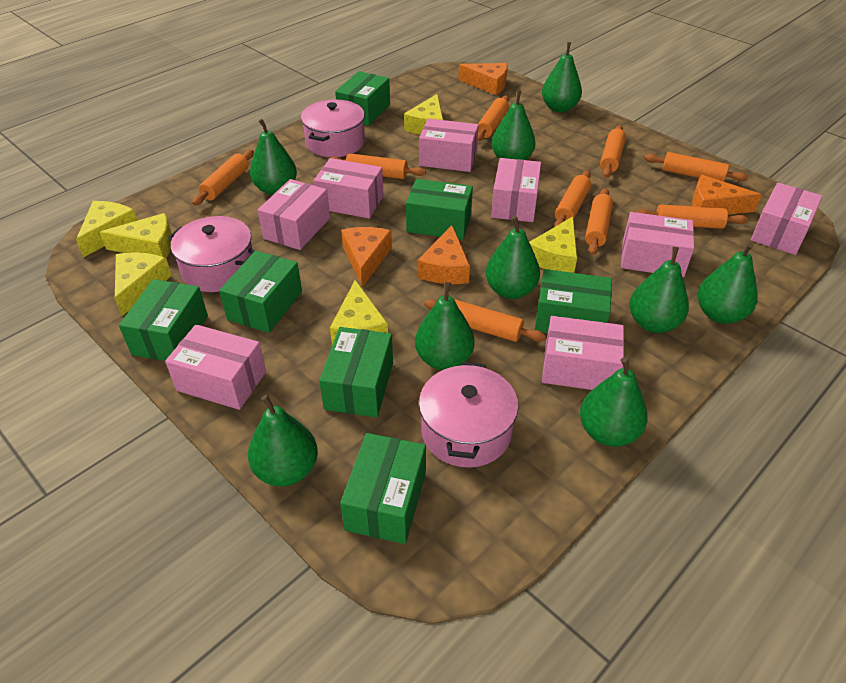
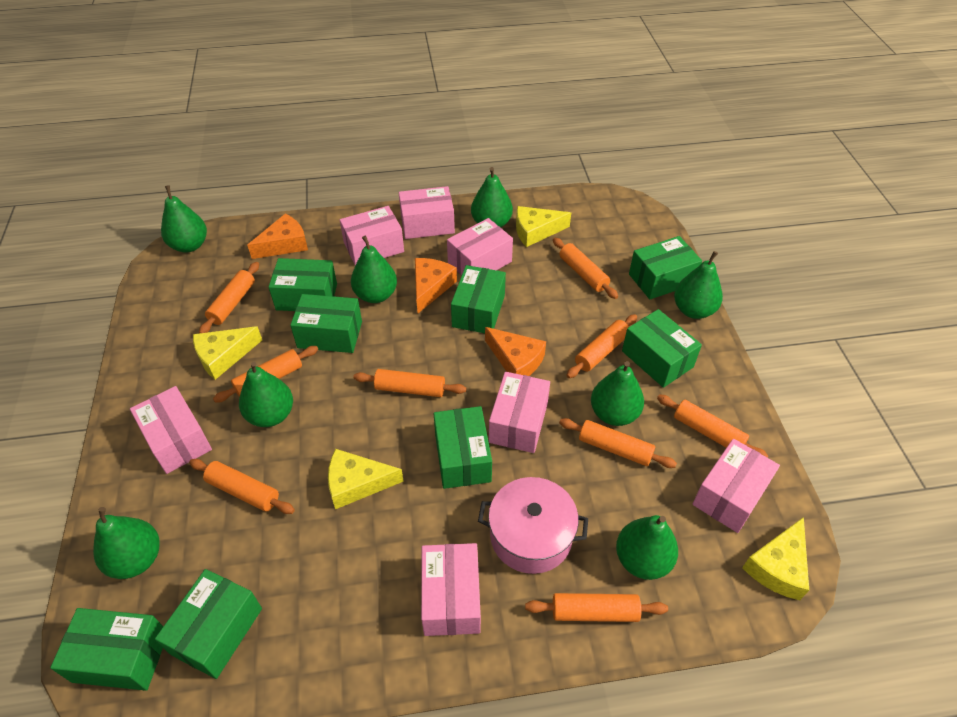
green box: 7 -> 8
green pear: 9 -> 8
orange cheese: 4 -> 3
pink box: 8 -> 7
pink pot: 3 -> 1
yellow cheese: 6 -> 4

